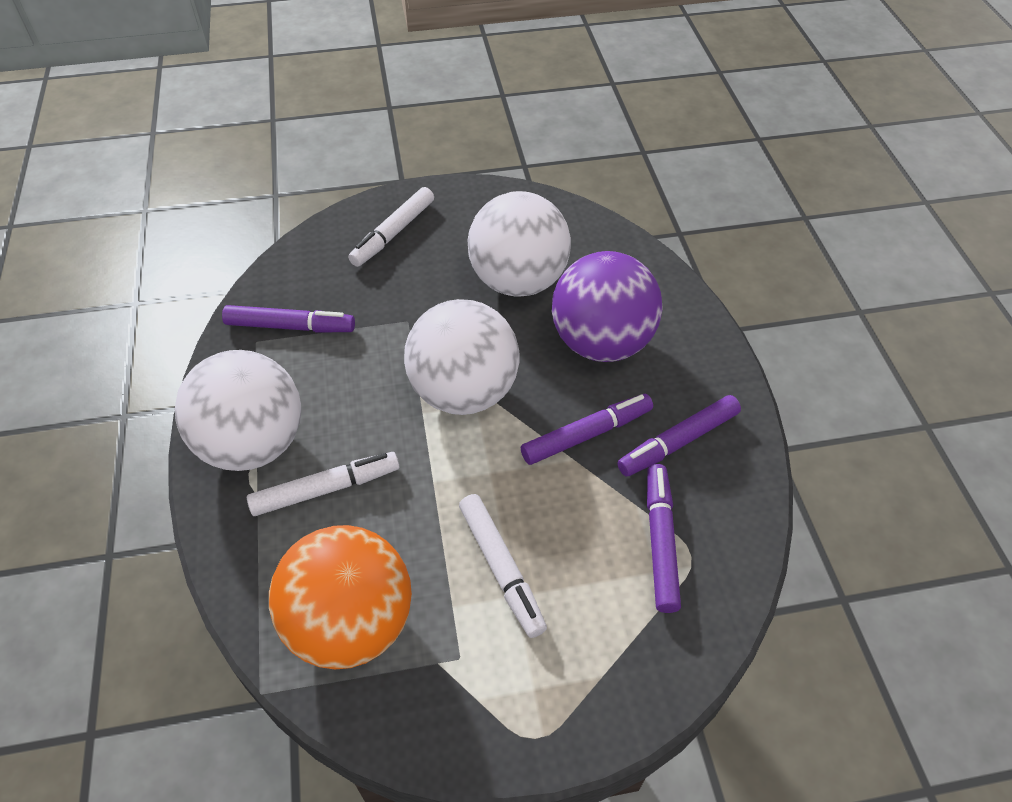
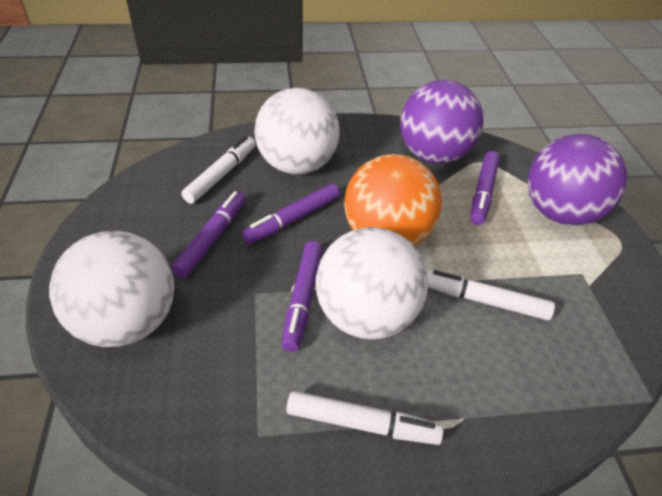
purple ball: 1 -> 2

